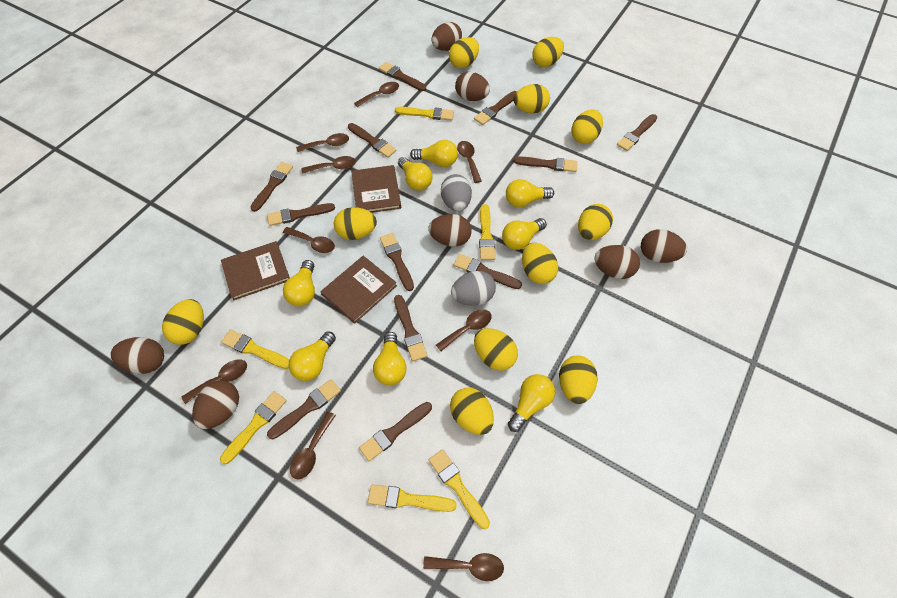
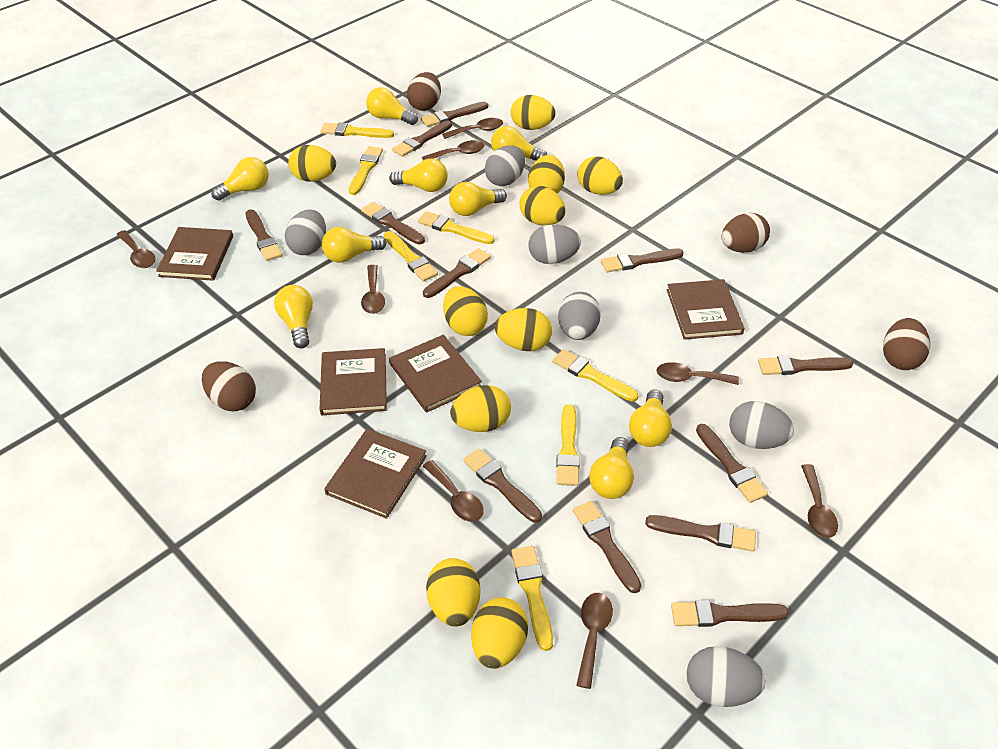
brown book: 3 -> 5
brown egg: 7 -> 4
brown spoon: 9 -> 8
grey egg: 2 -> 6
yellow brush: 6 -> 7
yellow egg: 11 -> 10
yellow light bulb: 8 -> 9

